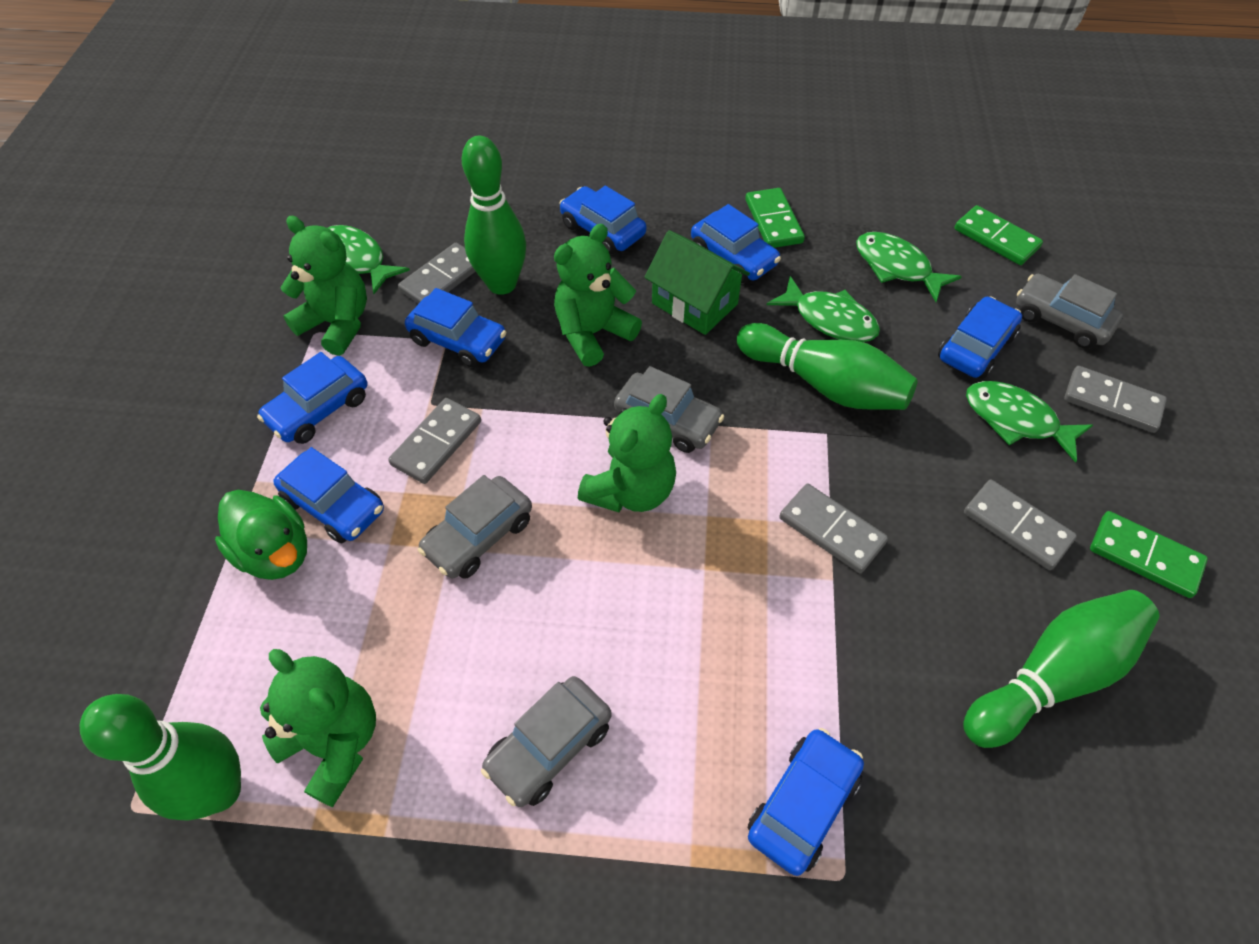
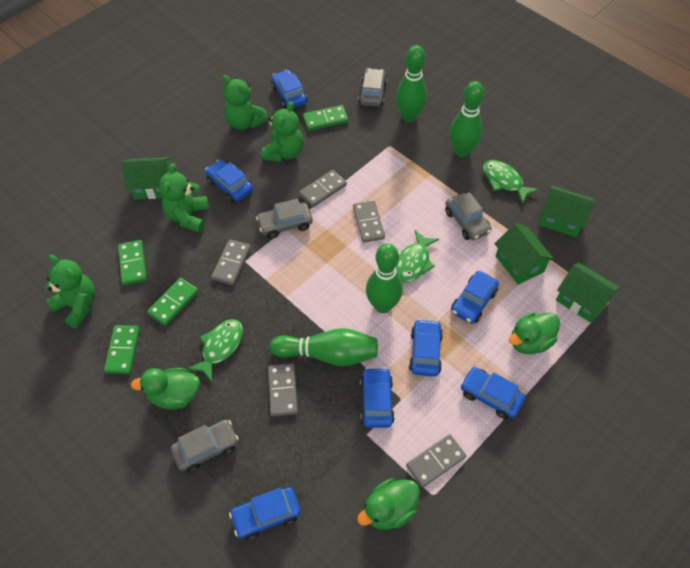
green domino: 3 -> 4
green duck: 1 -> 3
green fish: 4 -> 3
green house: 1 -> 4

